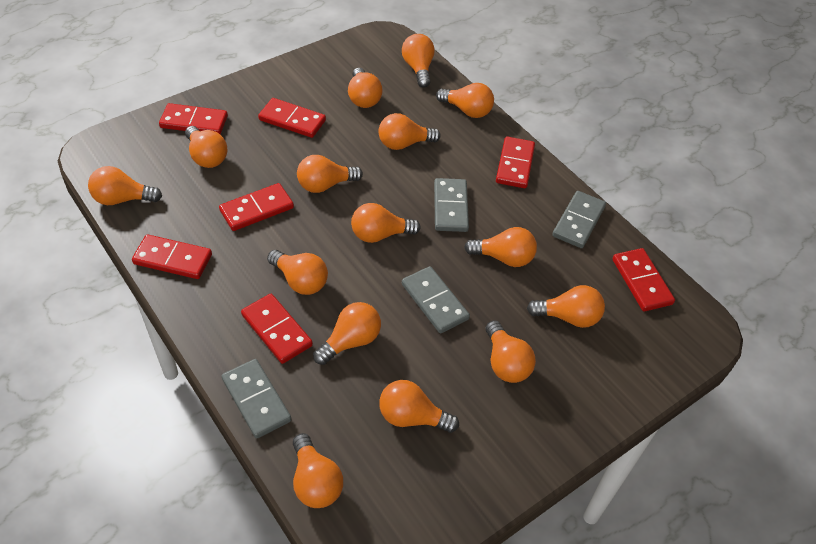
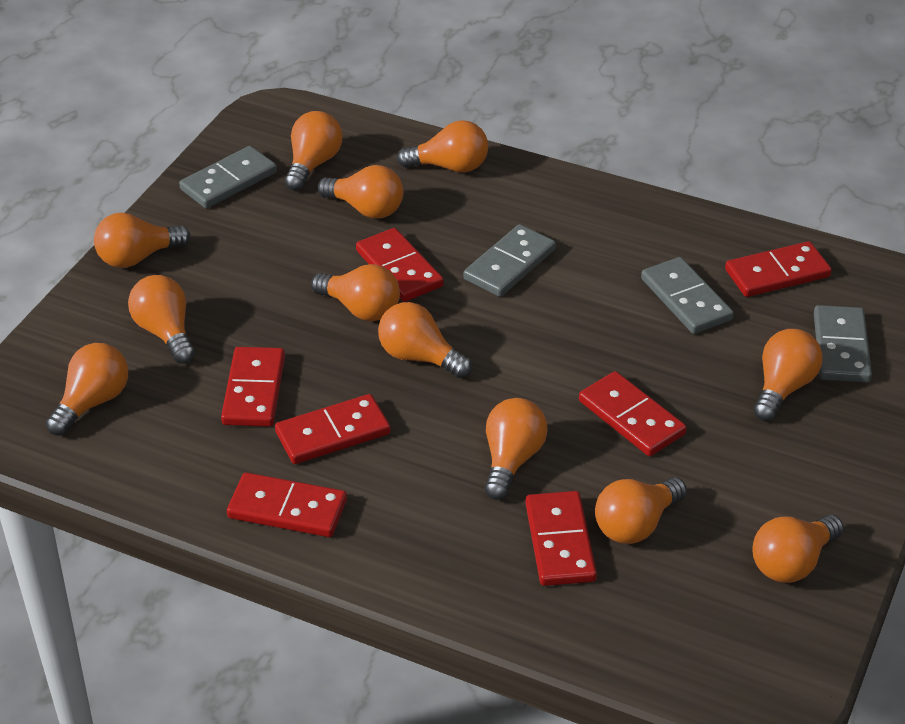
orange light bulb: 15 -> 12

